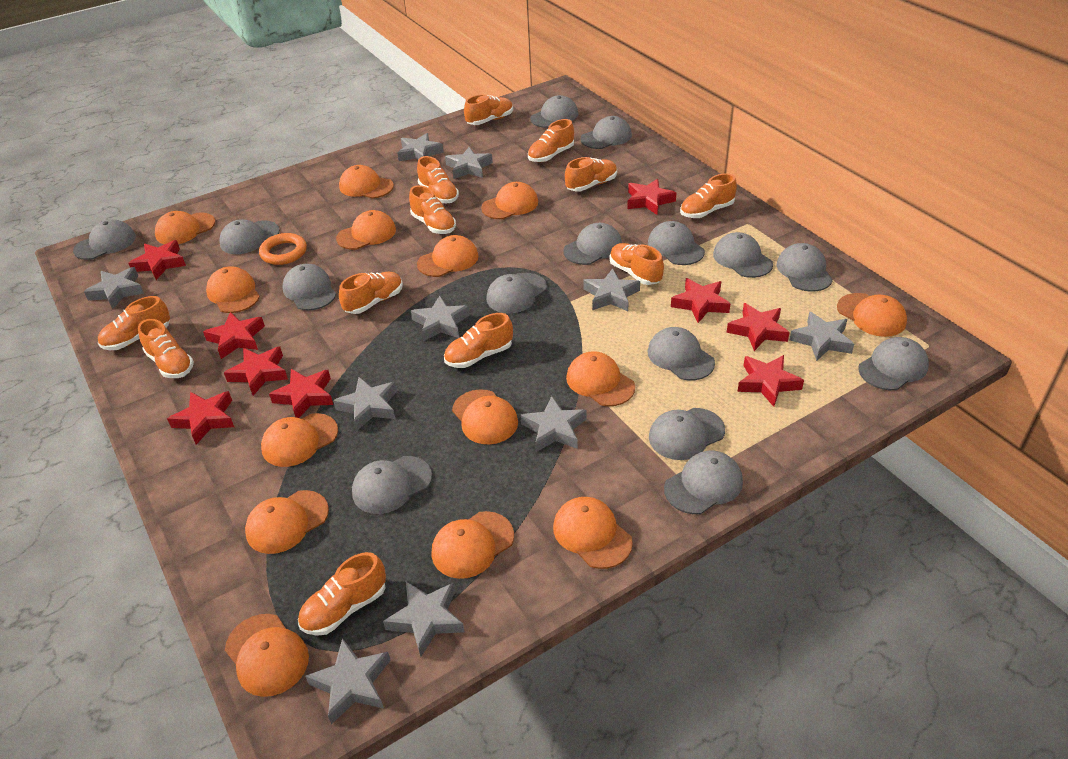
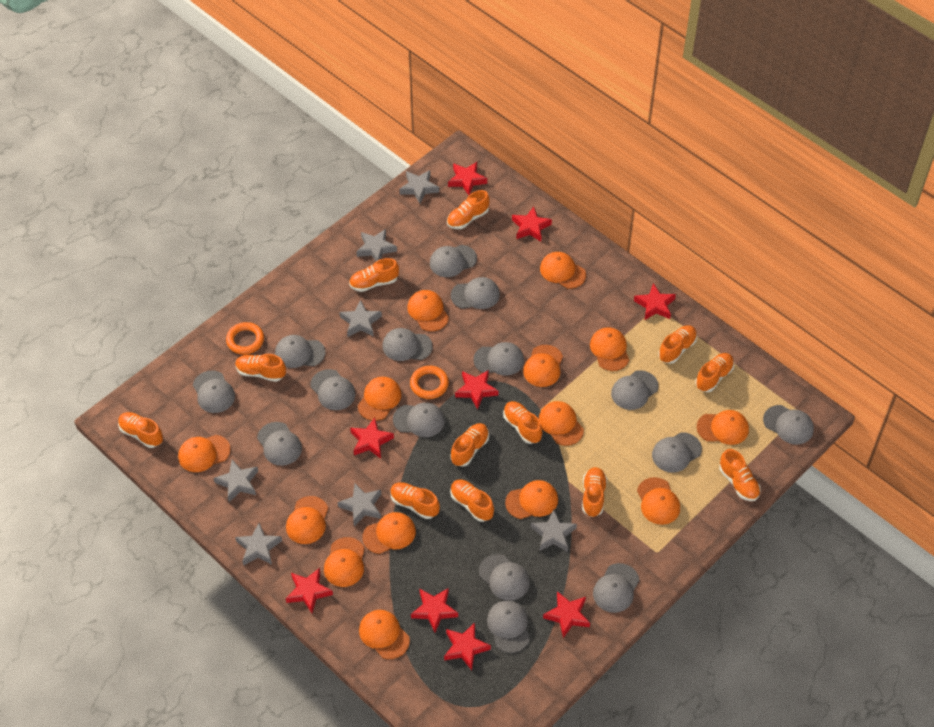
grey star: 10 -> 7
orange ring: 1 -> 2

